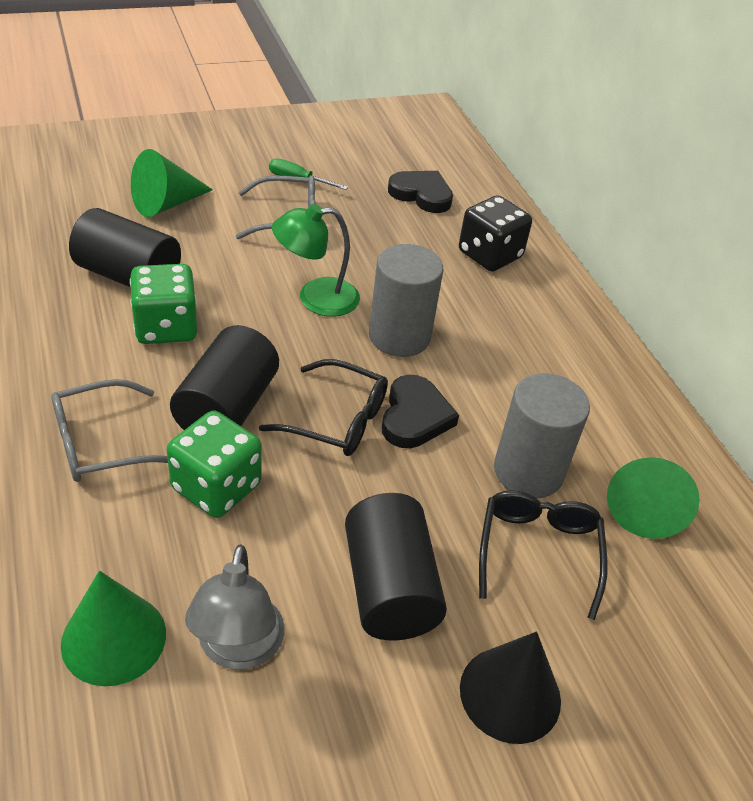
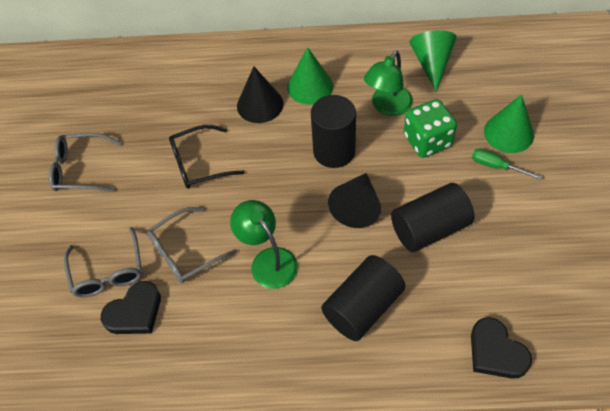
black cone: 1 -> 2
black dice: 1 -> 0
black glasses: 2 -> 1
green dice: 2 -> 1
green lamp: 1 -> 2
grey cylinder: 2 -> 0
grey glasses: 2 -> 3
grey lamp: 1 -> 0

